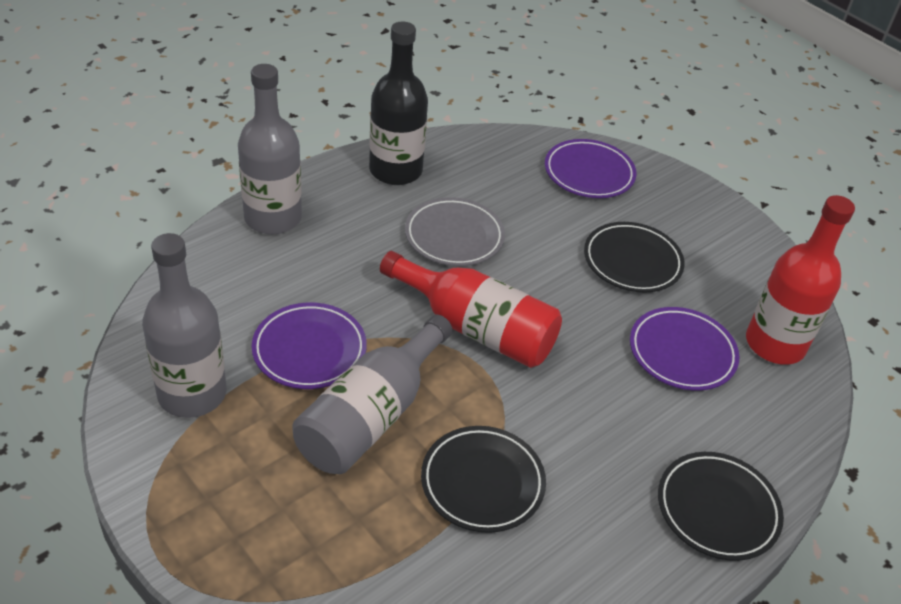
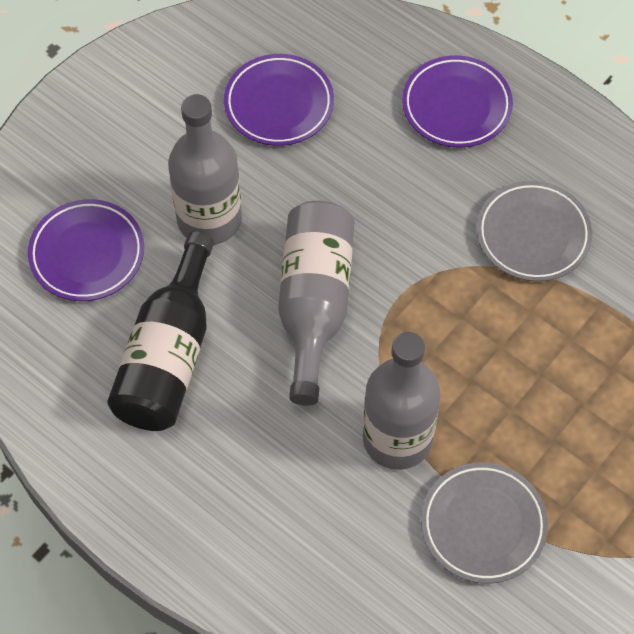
black plate: 3 -> 0
grey plate: 1 -> 2
red bottle: 2 -> 0

